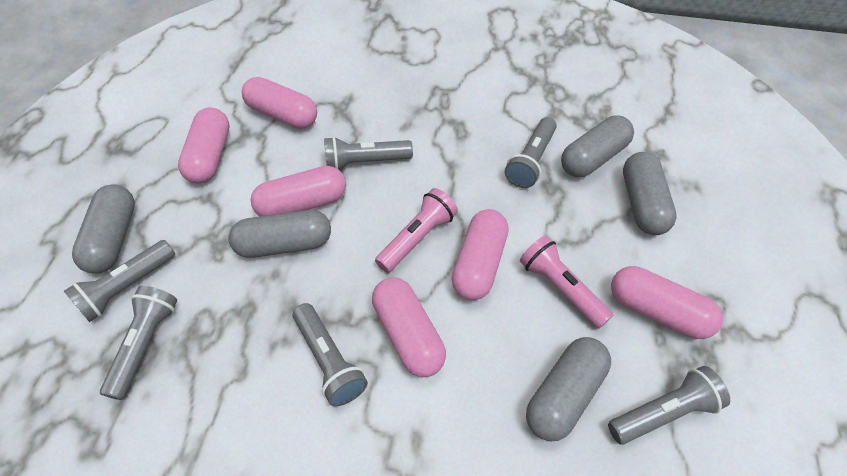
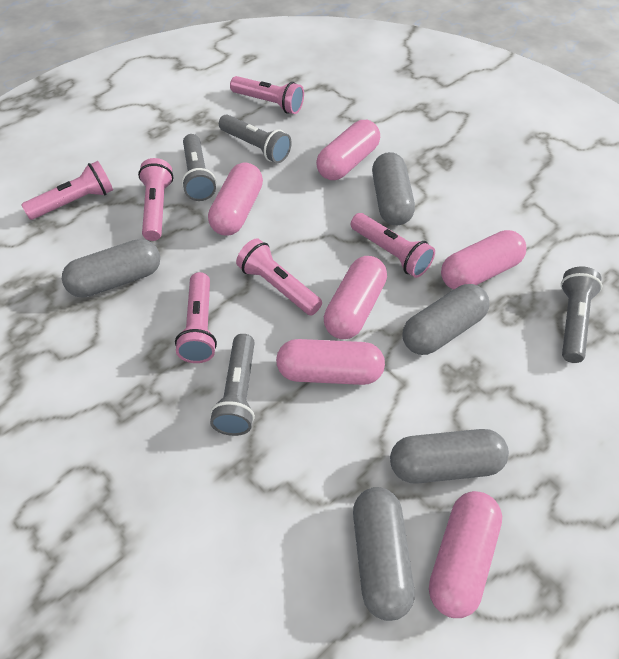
grey flashlight: 6 -> 4
pink flashlight: 2 -> 6

